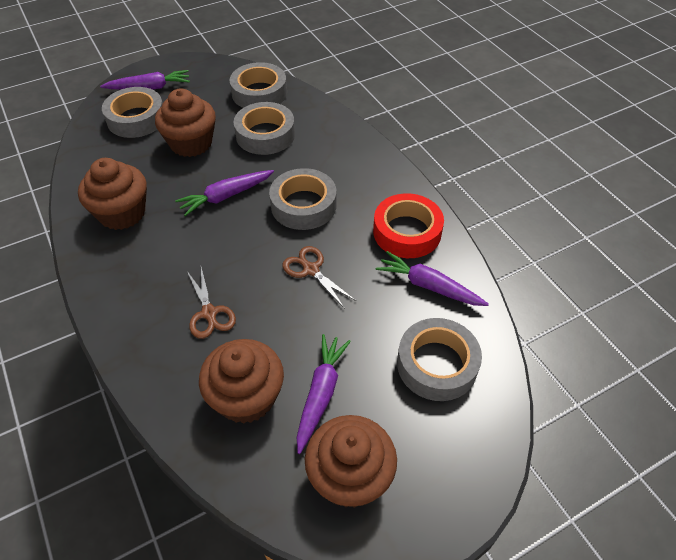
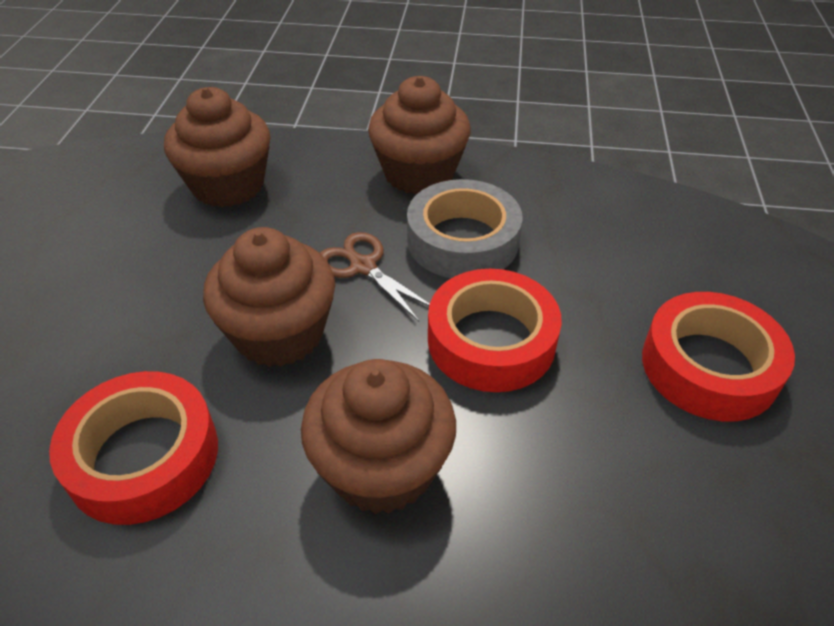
brown scissors: 2 -> 1
grey tape: 5 -> 1
purple carrot: 4 -> 0
red tape: 1 -> 3

